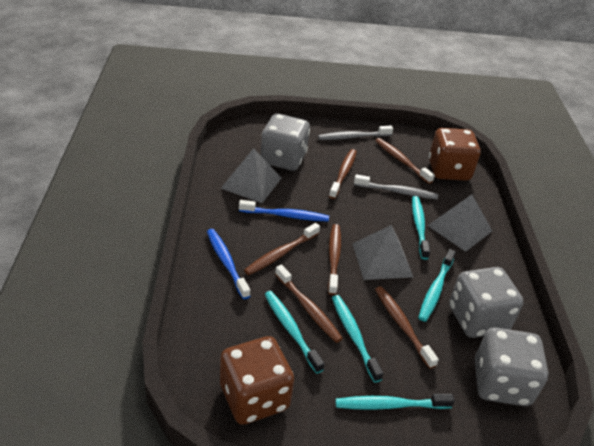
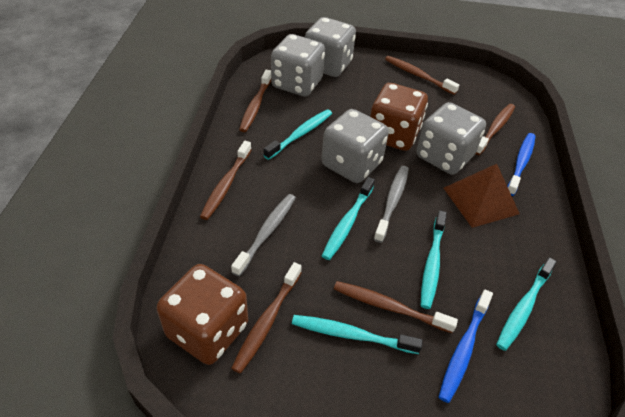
brown pyramid: 0 -> 1
grey dice: 3 -> 4
grey pyramid: 3 -> 0

